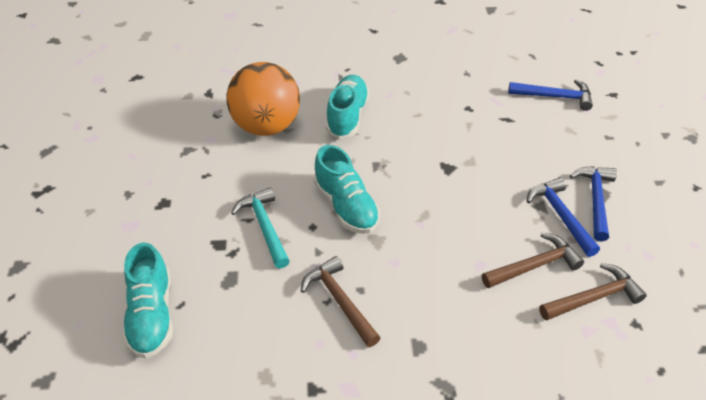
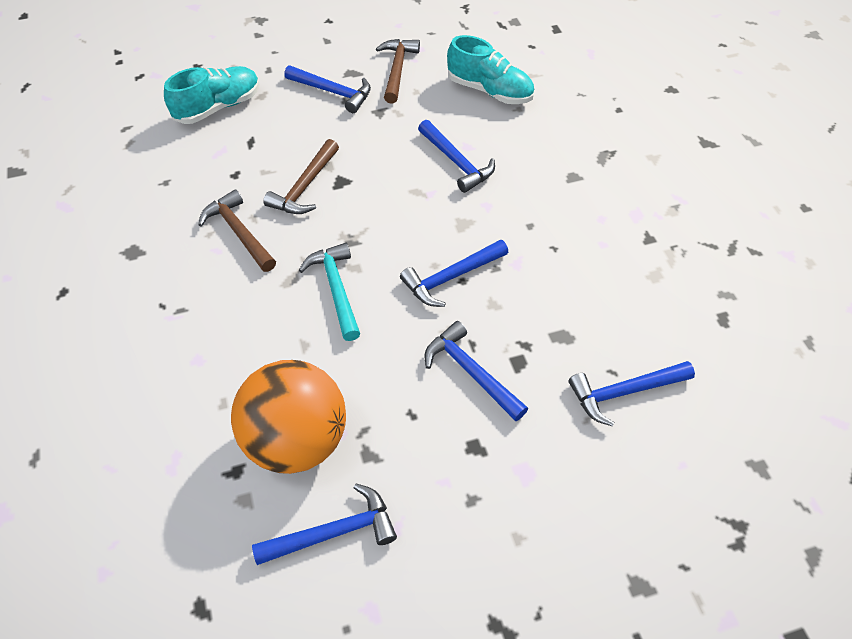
blue hammer: 3 -> 6
turquoise shoe: 3 -> 2

